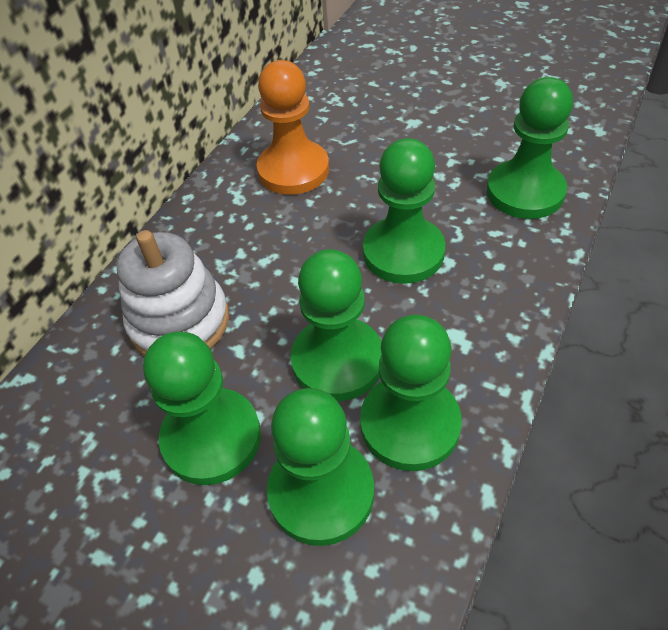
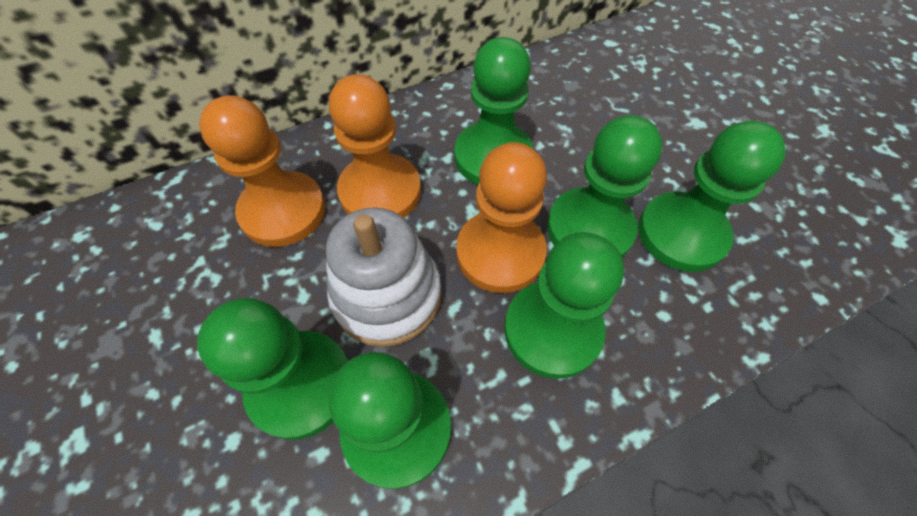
orange pawn: 1 -> 3

